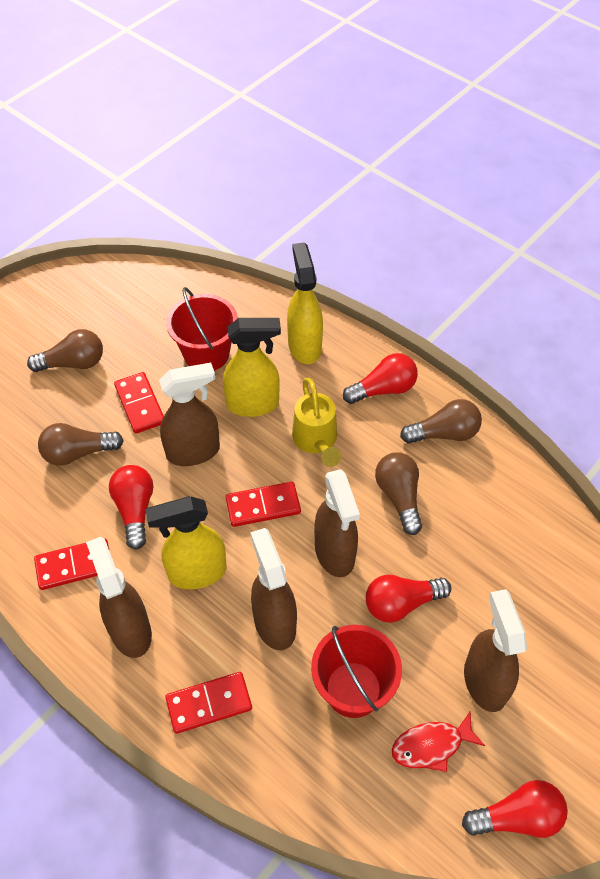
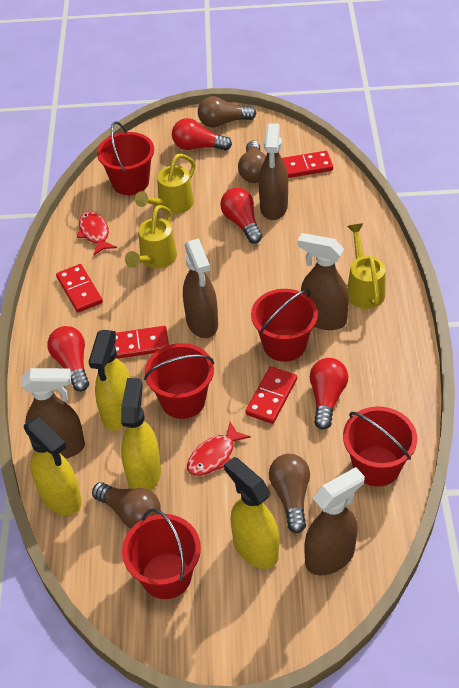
red bucket: 2 -> 5
red fish: 1 -> 2
yellow spray bottle: 3 -> 4
yellow watering can: 1 -> 3

